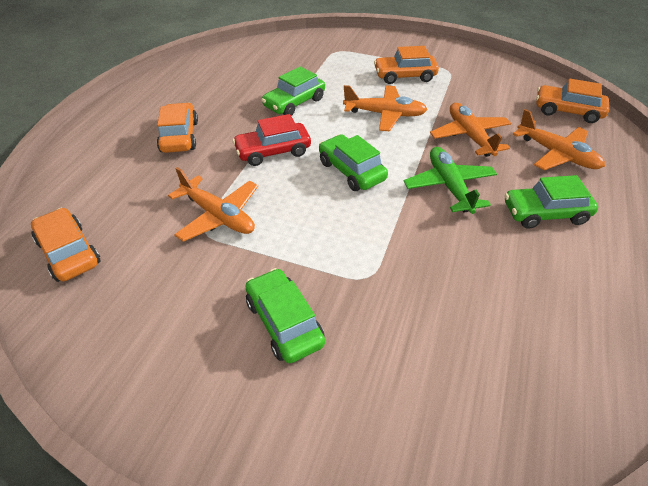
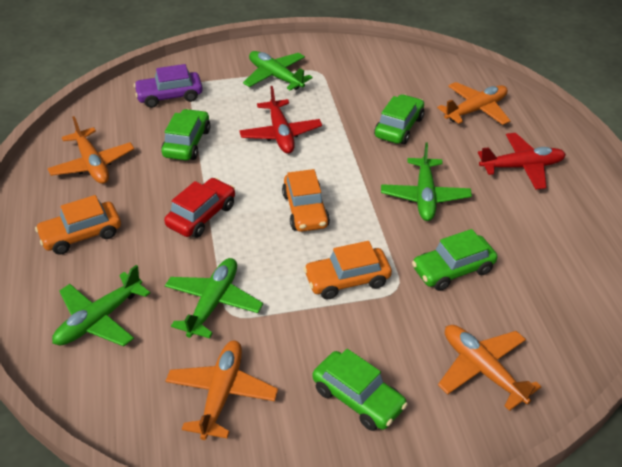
green plane: 1 -> 4
orange car: 4 -> 3
purple car: 0 -> 1
red plane: 0 -> 2

